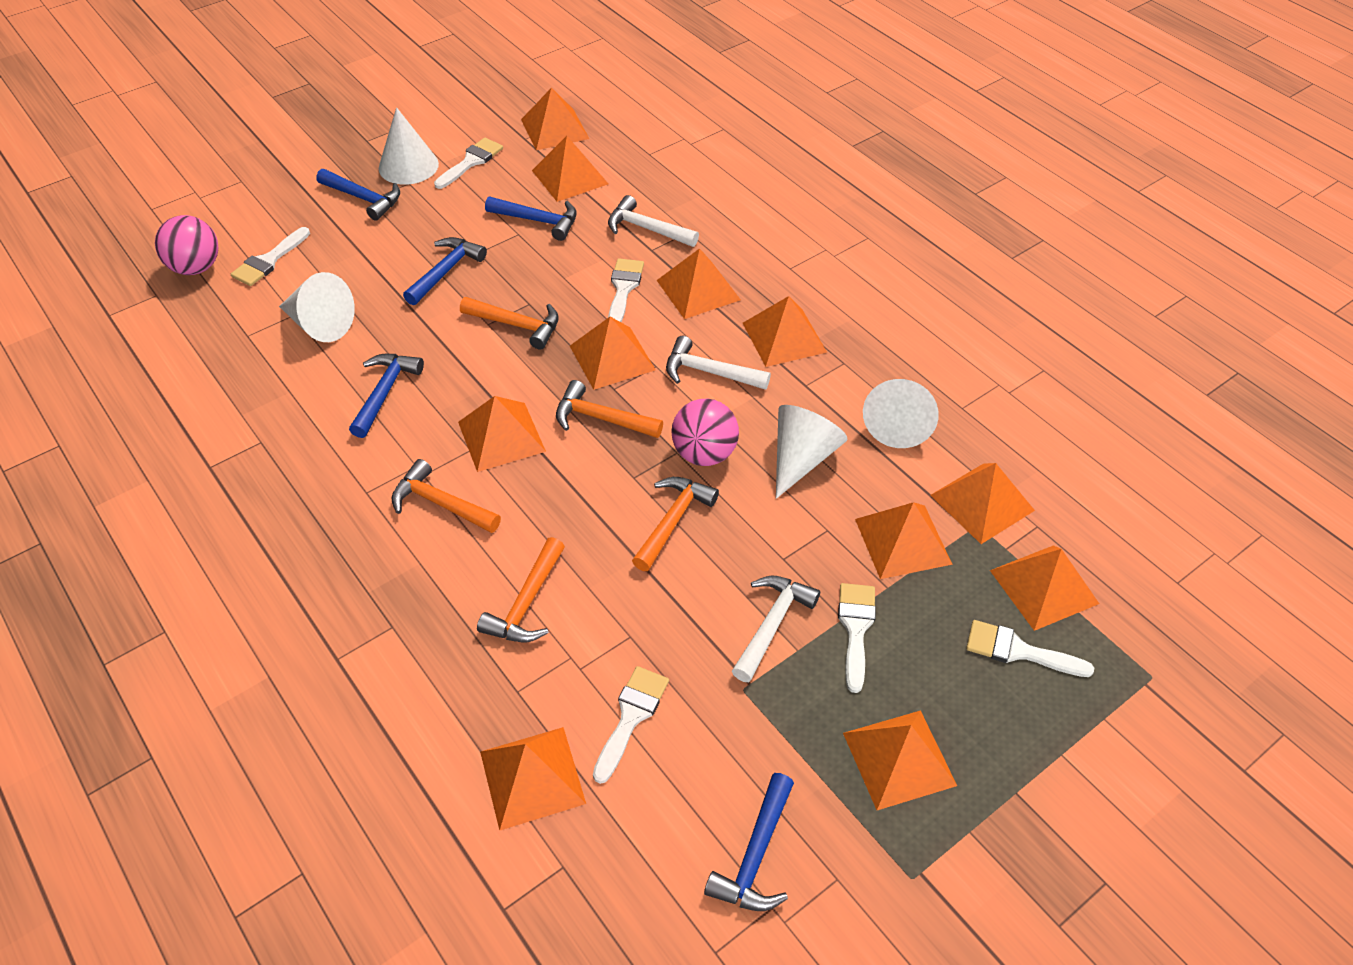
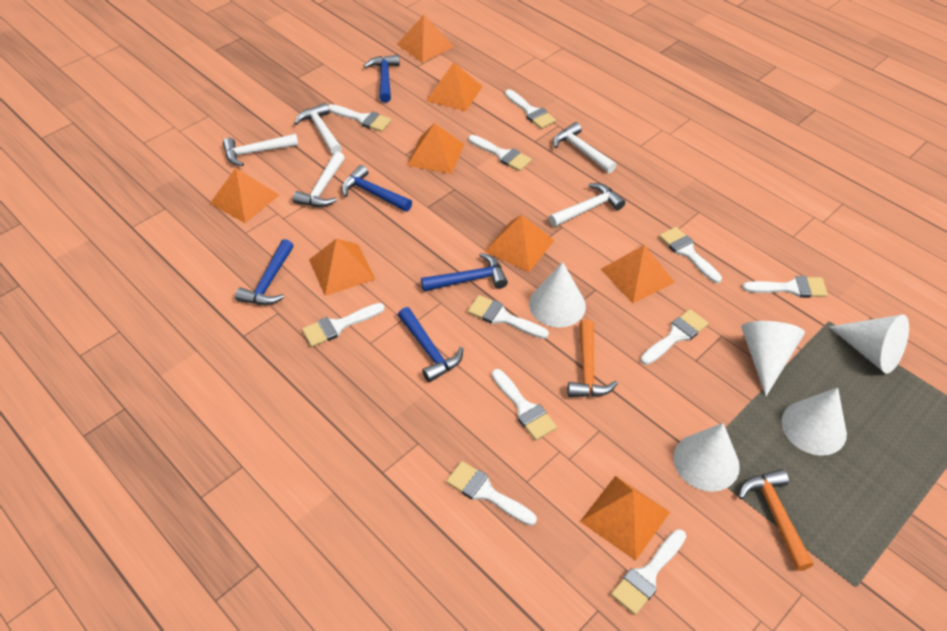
orange hammer: 5 -> 2
orange pyramid: 11 -> 8
pink ball: 2 -> 0
white brush: 6 -> 11
white cone: 4 -> 5
white hammer: 3 -> 5

